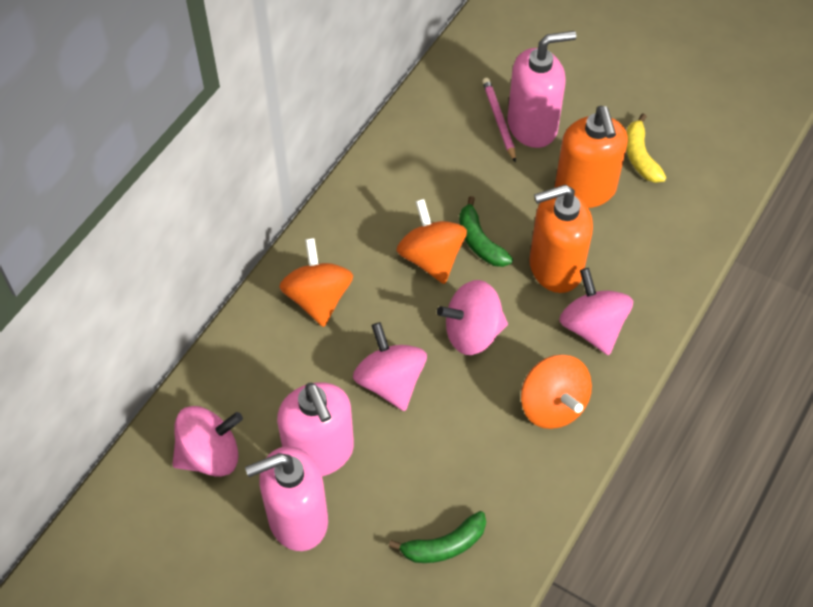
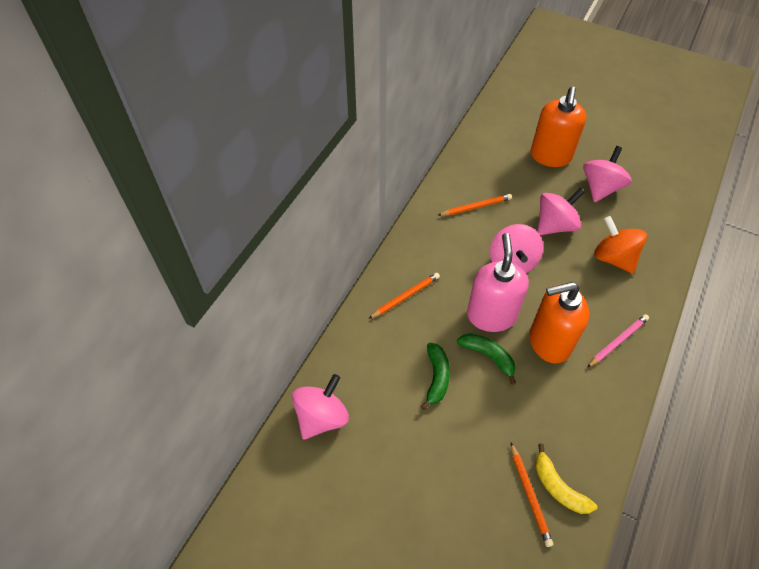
orange pencil: 0 -> 3
orange spinning top: 3 -> 1
pink soap dispenser: 3 -> 1

